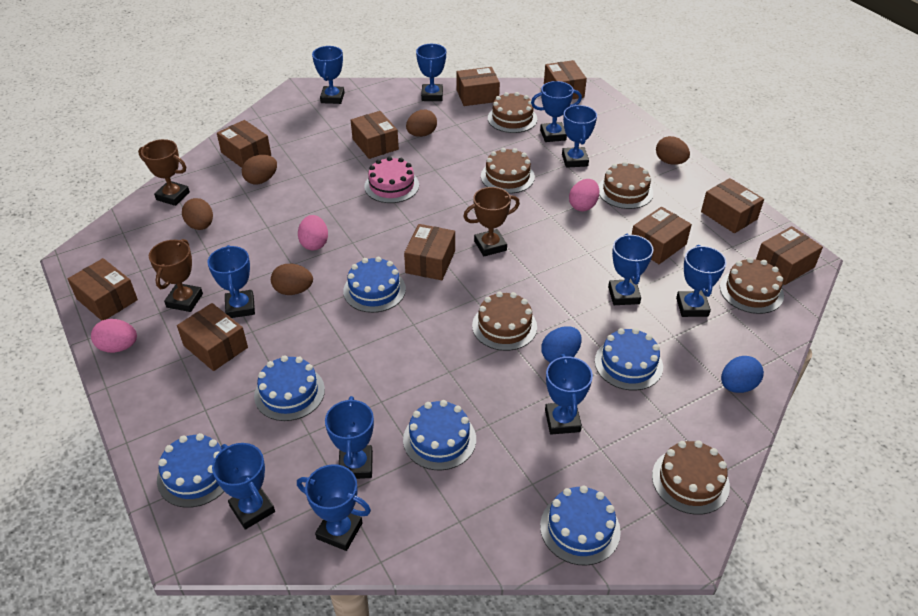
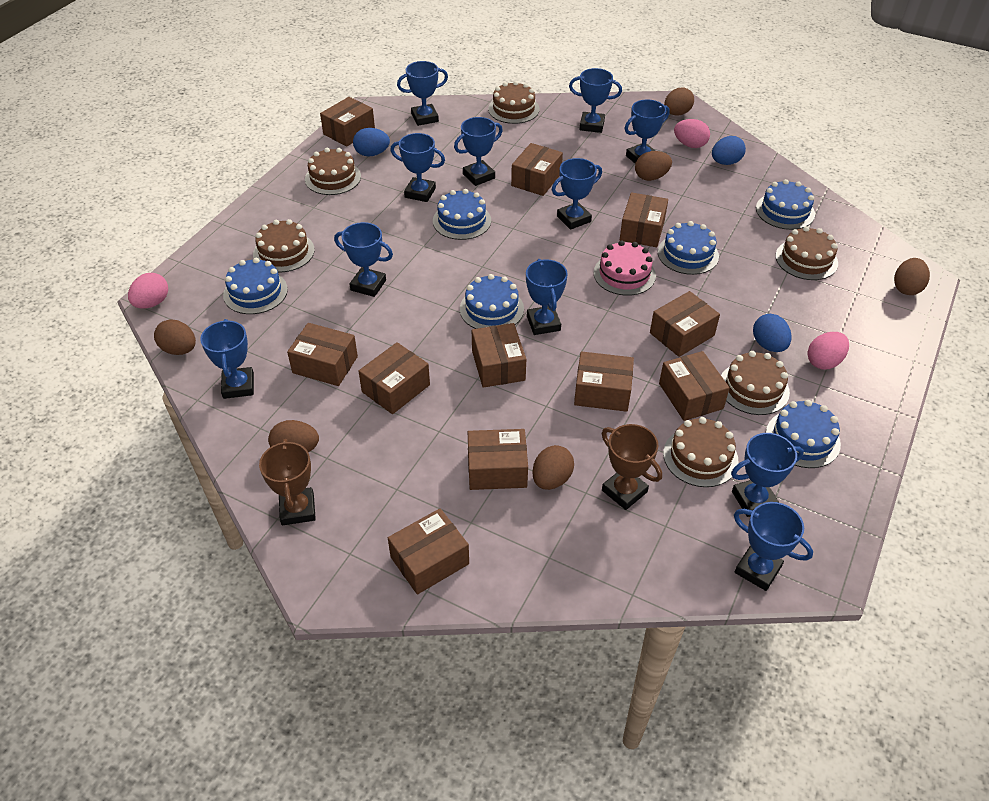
blue egg: 2 -> 3
brown box: 10 -> 11
brown egg: 5 -> 6
brown trophy: 3 -> 2

